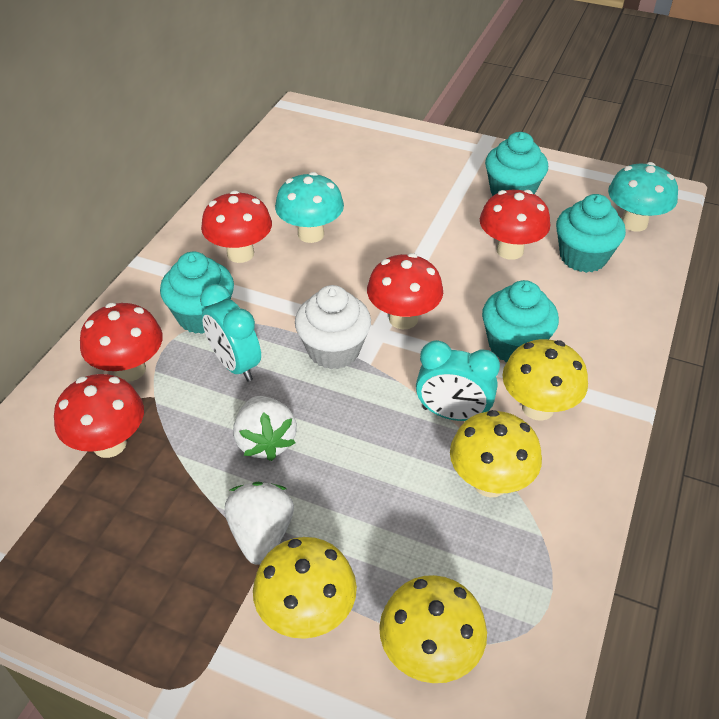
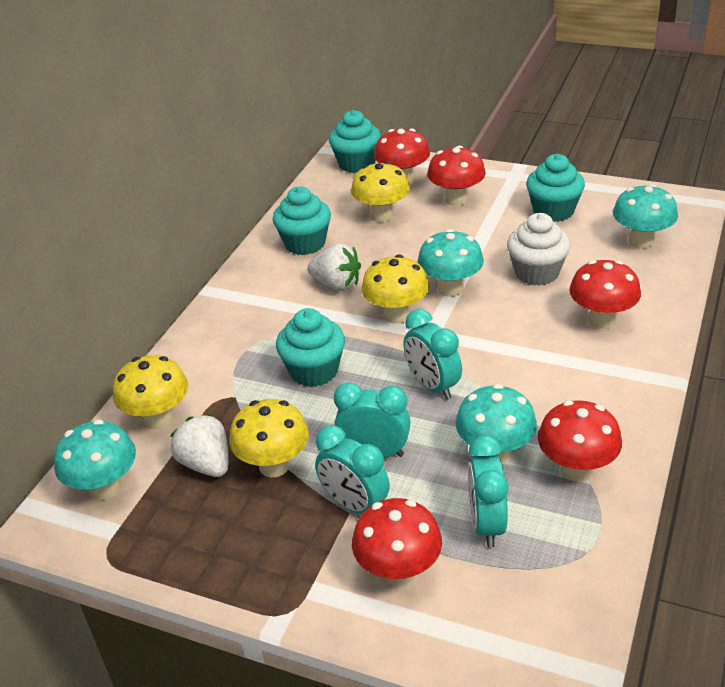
turquoise clock: 2 -> 4
turquoise mushroom: 2 -> 4

